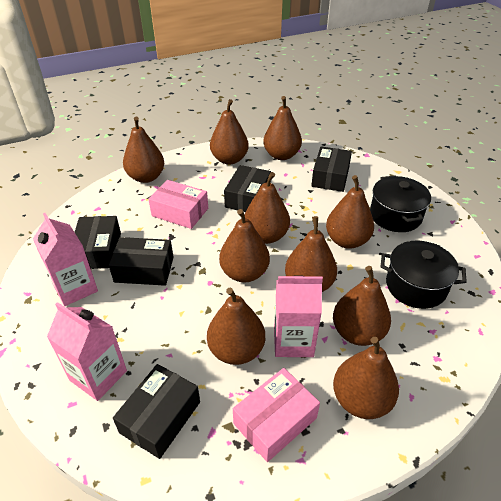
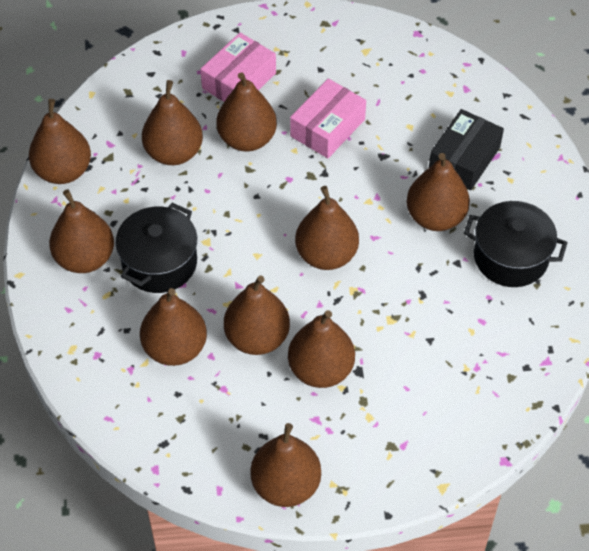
black box: 5 -> 1
pink carton: 3 -> 0

